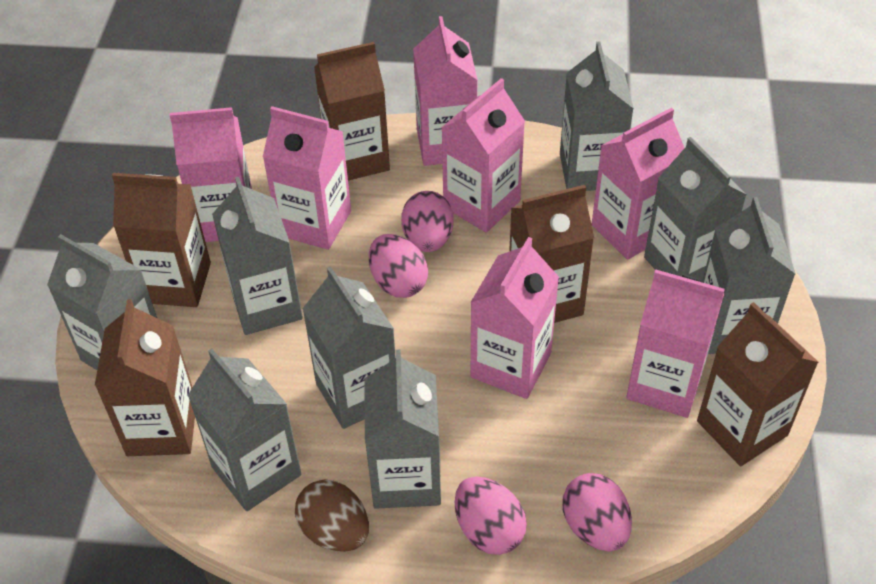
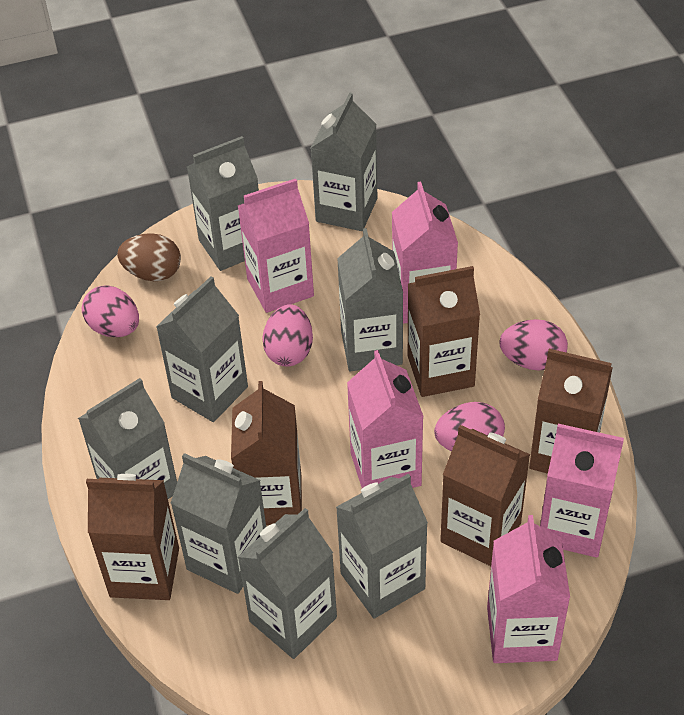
pink carton: 7 -> 5

